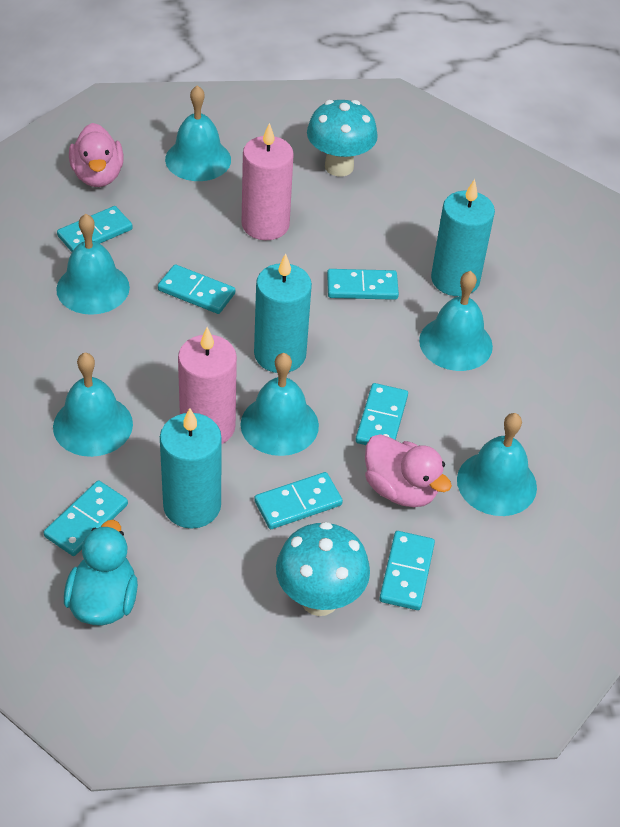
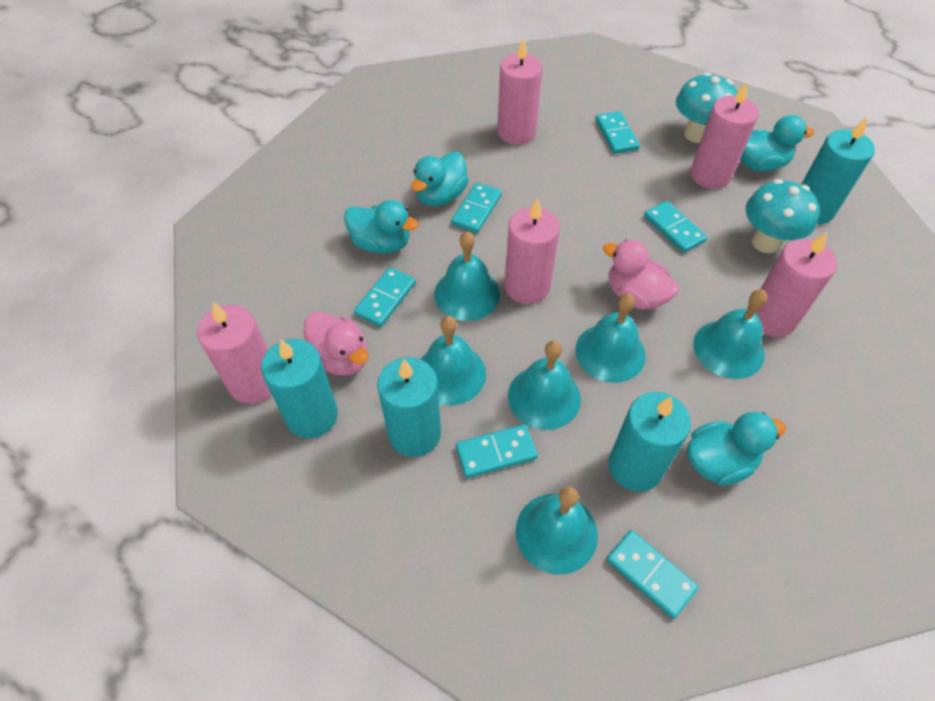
pink candle: 2 -> 5
turquoise candle: 3 -> 4
turquoise domino: 7 -> 6
turquoise duck: 1 -> 4

